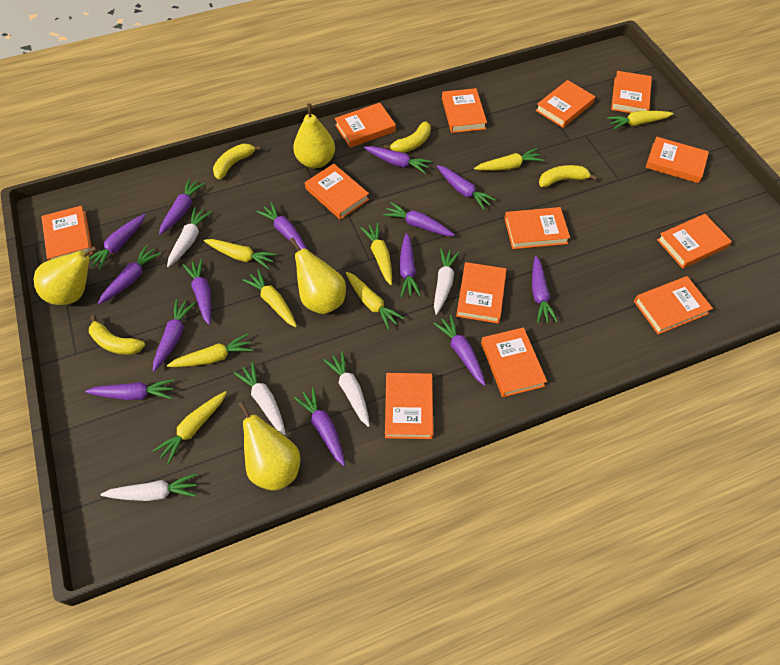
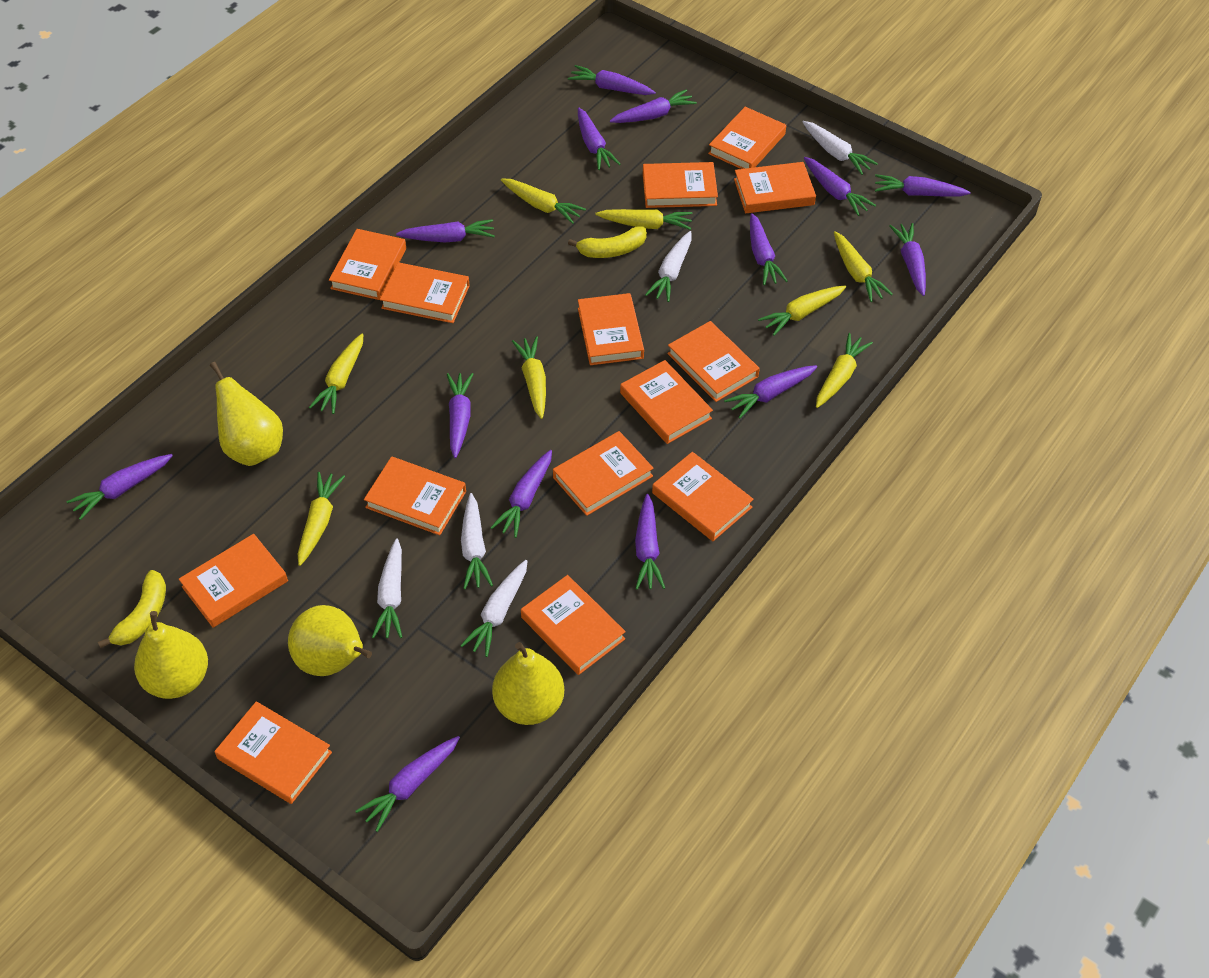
orange book: 13 -> 14
yellow banana: 4 -> 2

